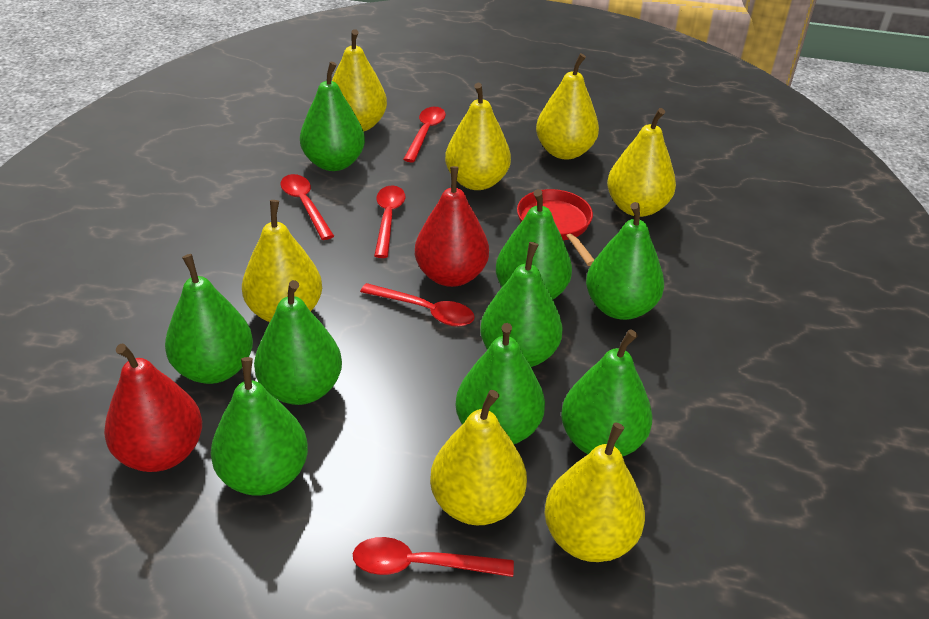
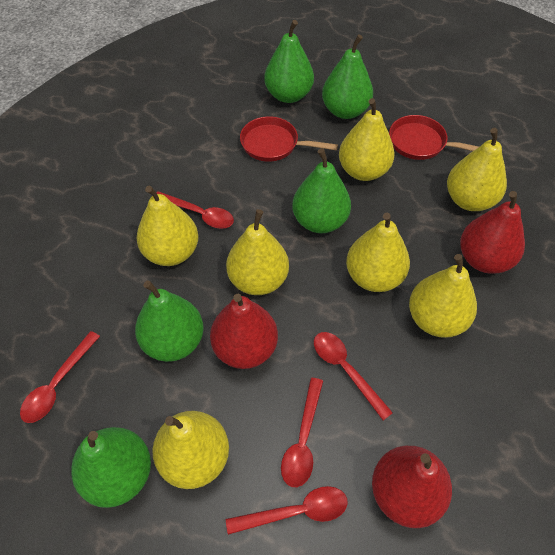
green pear: 9 -> 5
red pan: 1 -> 2
red pear: 2 -> 3

